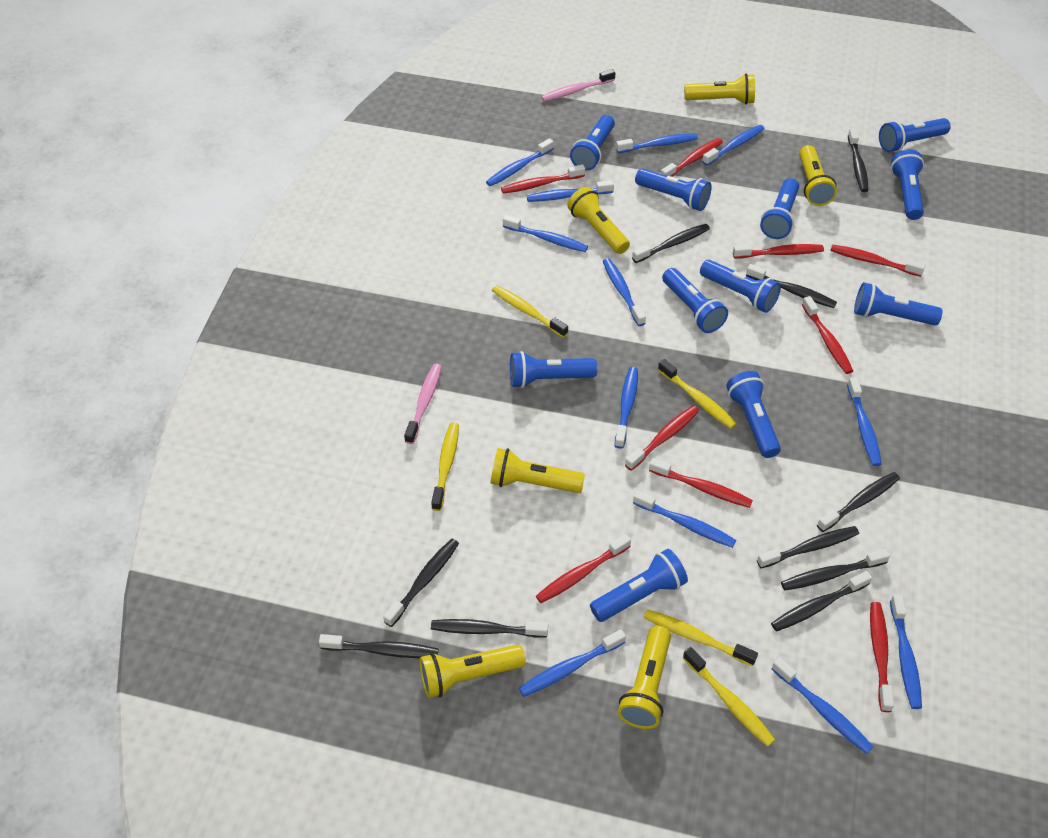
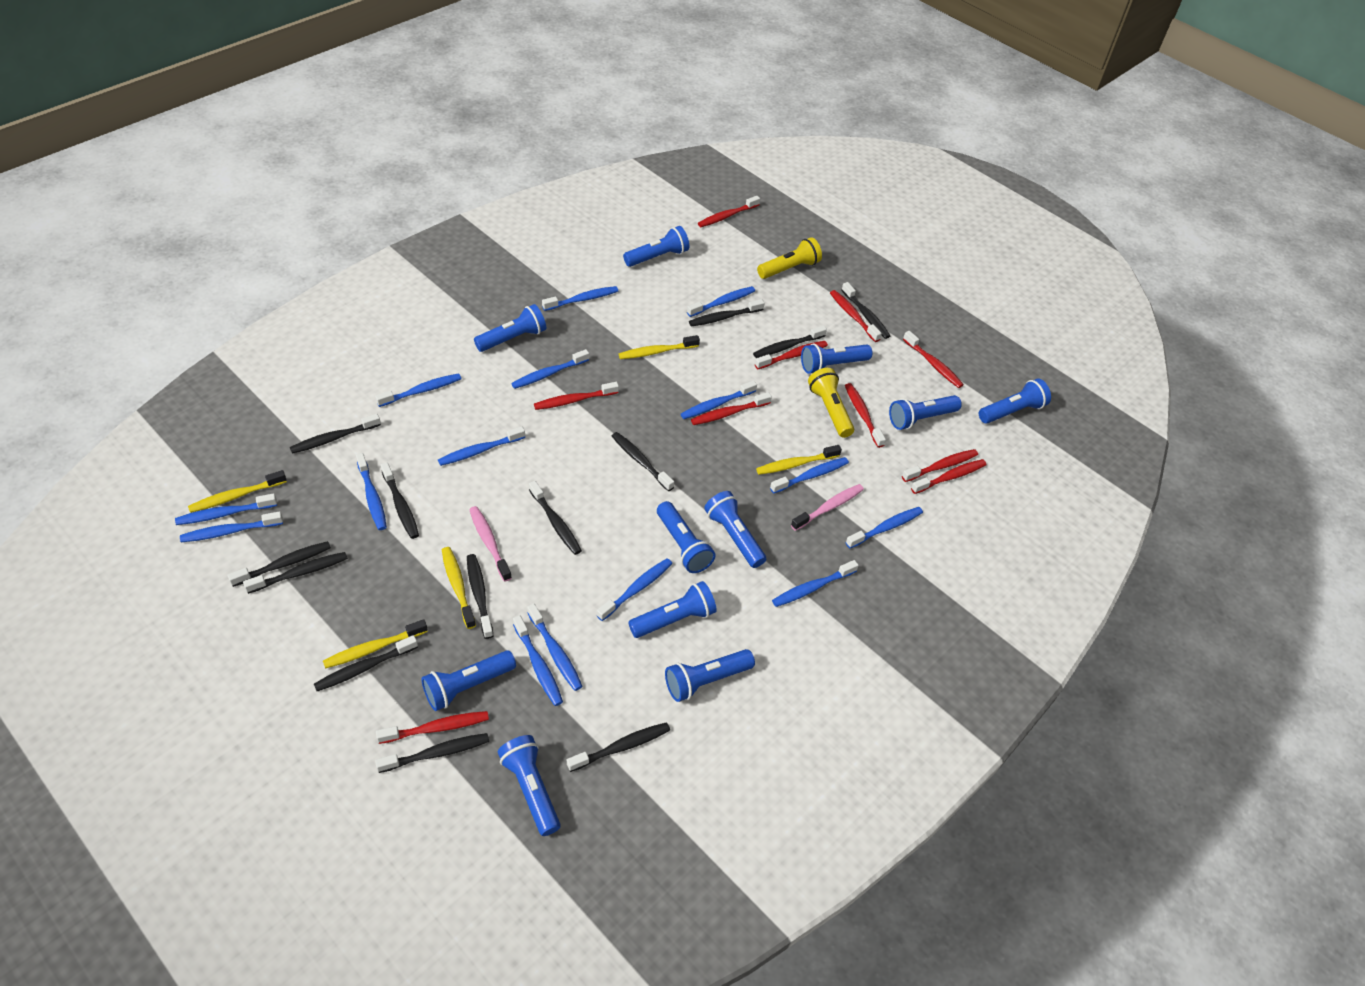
black toothbrush: 10 -> 13
blue toothbrush: 12 -> 15
red toothbrush: 9 -> 10
yellow flashlight: 6 -> 2

